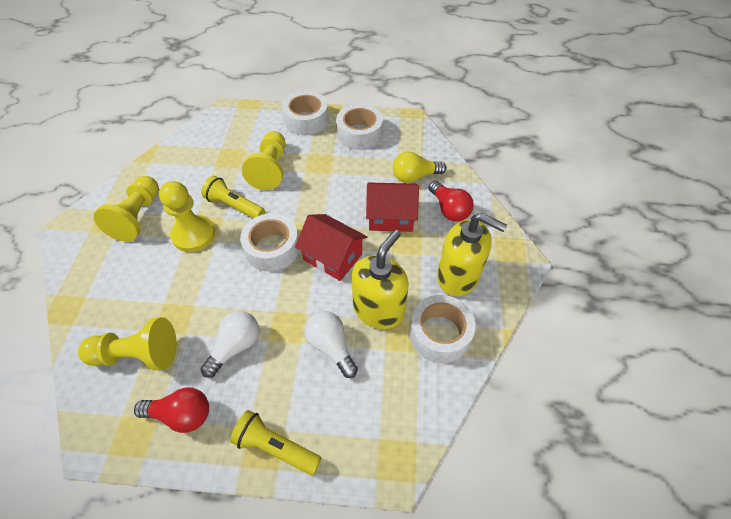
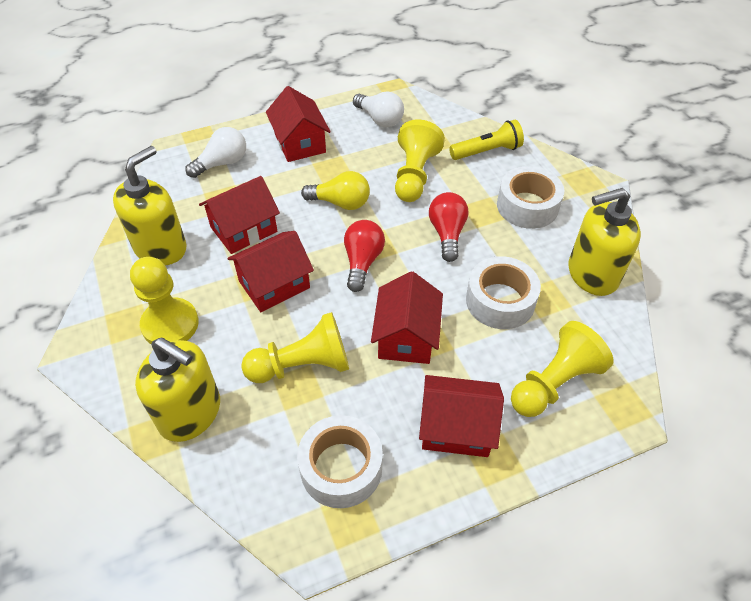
red house: 2 -> 5
white tape: 4 -> 3
yellow flashlight: 2 -> 1
yellow soap dispenser: 2 -> 3

